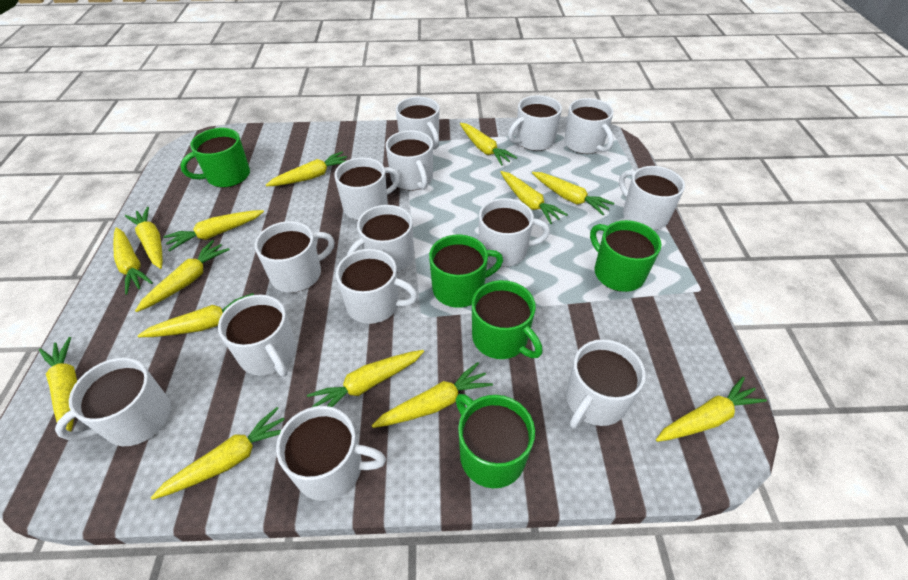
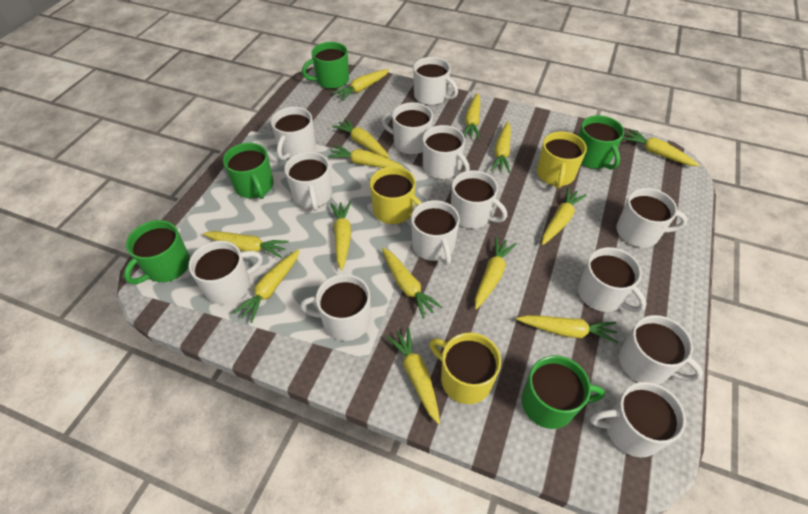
white mug: 14 -> 13
yellow mug: 0 -> 3

